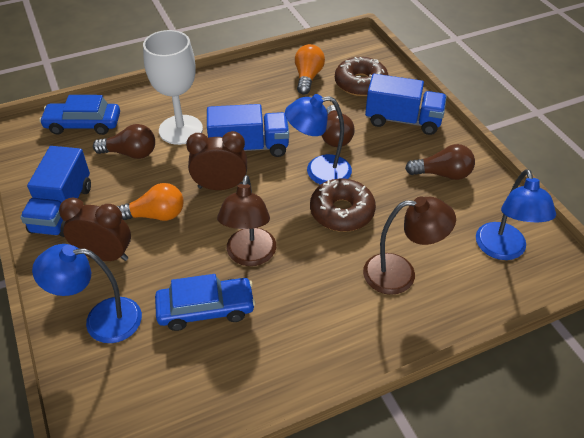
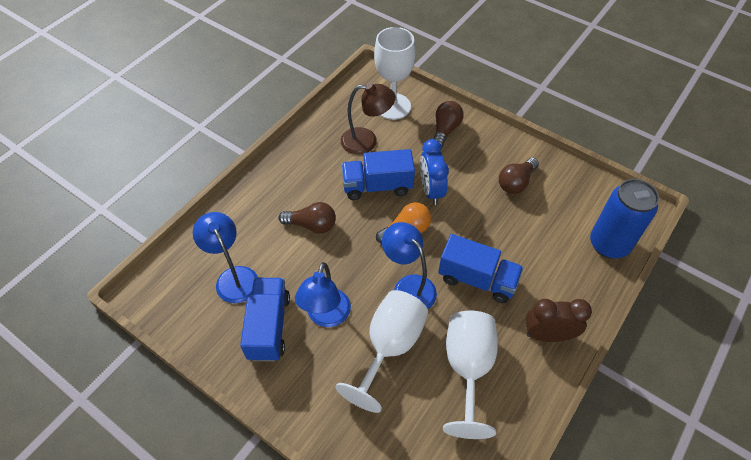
blue can: 0 -> 1
blue car: 2 -> 0
blue clock: 0 -> 1
brown clock: 2 -> 1
brown donut: 2 -> 0
brown lamp: 2 -> 1
orange light bulb: 2 -> 1
white goblet: 1 -> 3

